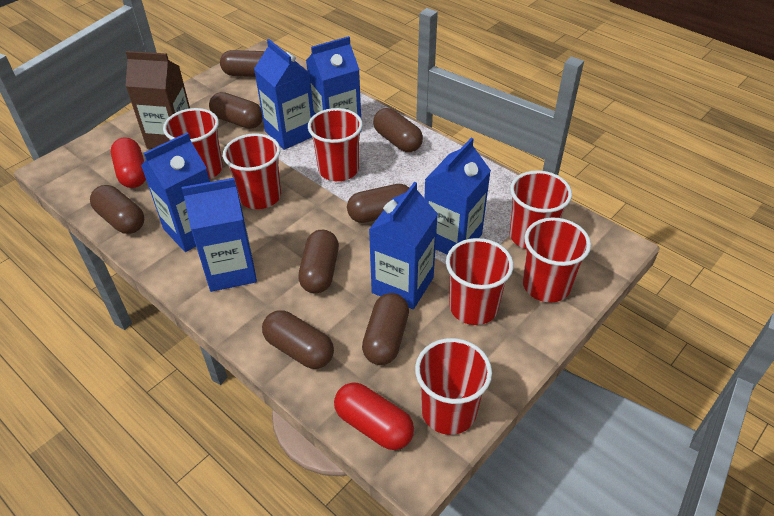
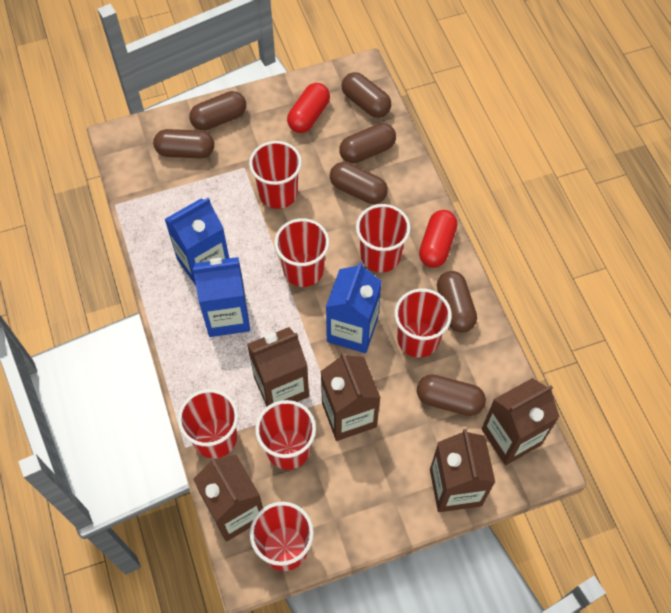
blue carton: 6 -> 3
brown capsule: 8 -> 7
brown carton: 1 -> 5

